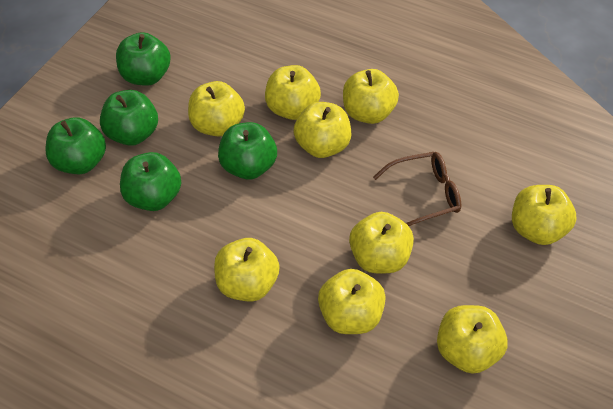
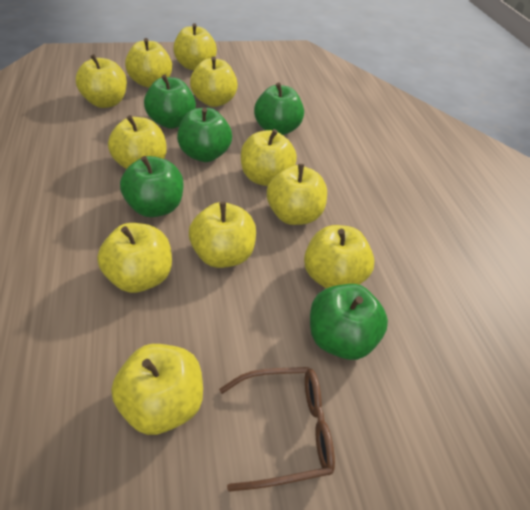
yellow apple: 9 -> 11

